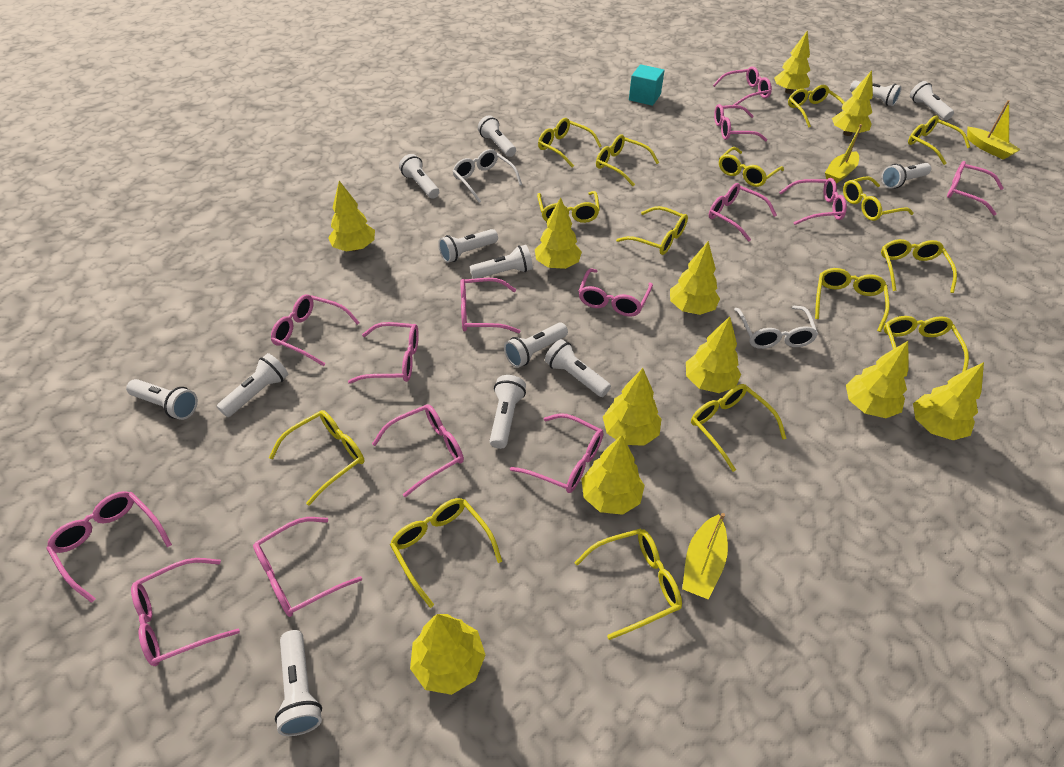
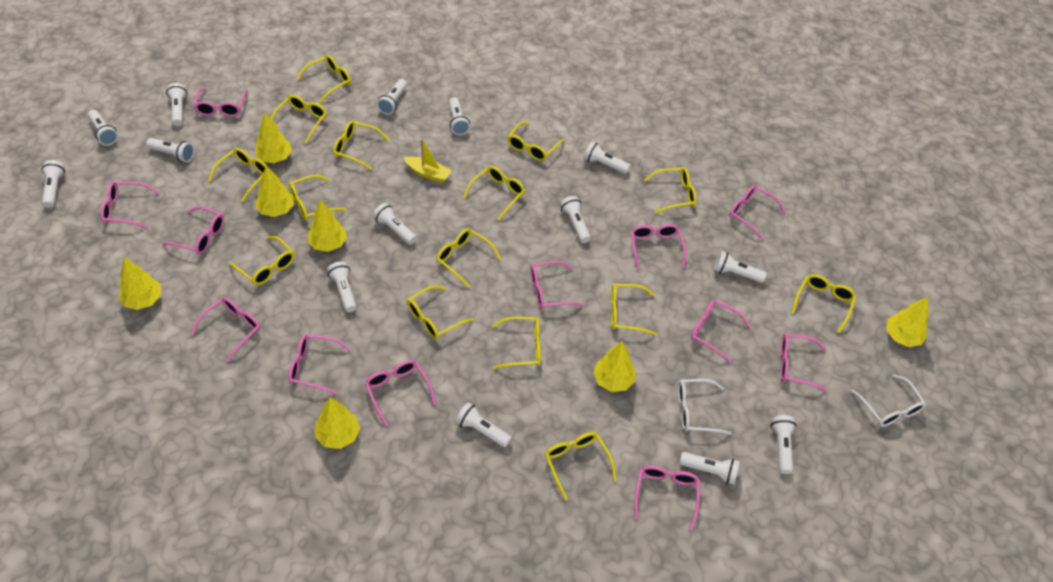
pink glasses: 14 -> 12
turquoise cube: 1 -> 0
white flashlight: 13 -> 14
yellow boat: 3 -> 1
yellow tree: 11 -> 7

